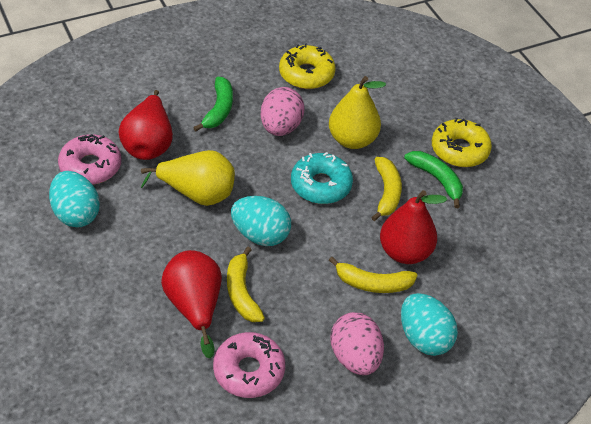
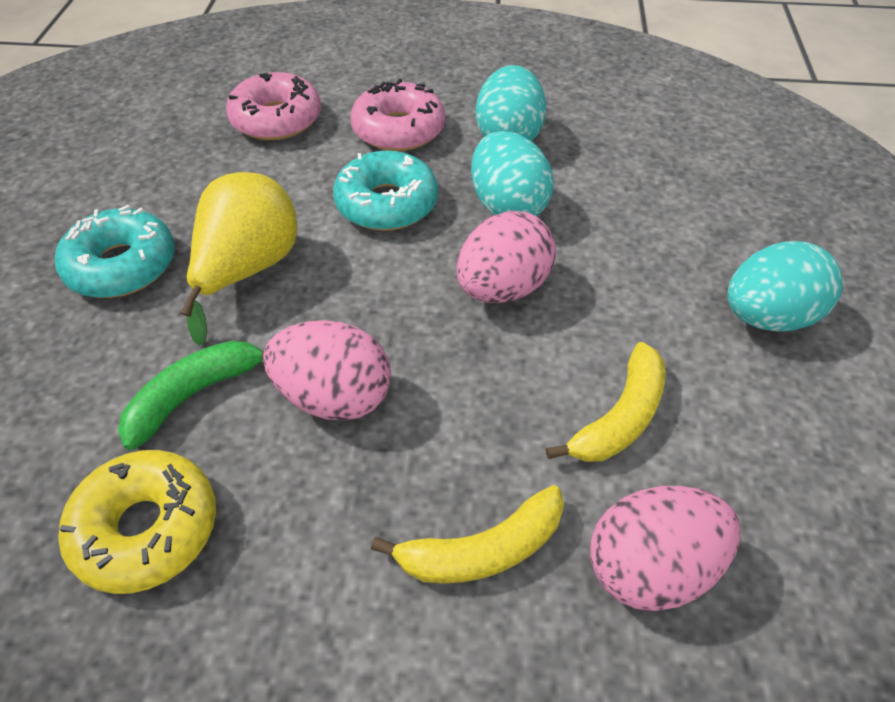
green banana: 2 -> 1
pink egg: 2 -> 3
red pear: 3 -> 0
turquoise donut: 1 -> 2
yellow banana: 3 -> 2
yellow donut: 2 -> 1
yellow pear: 2 -> 1

